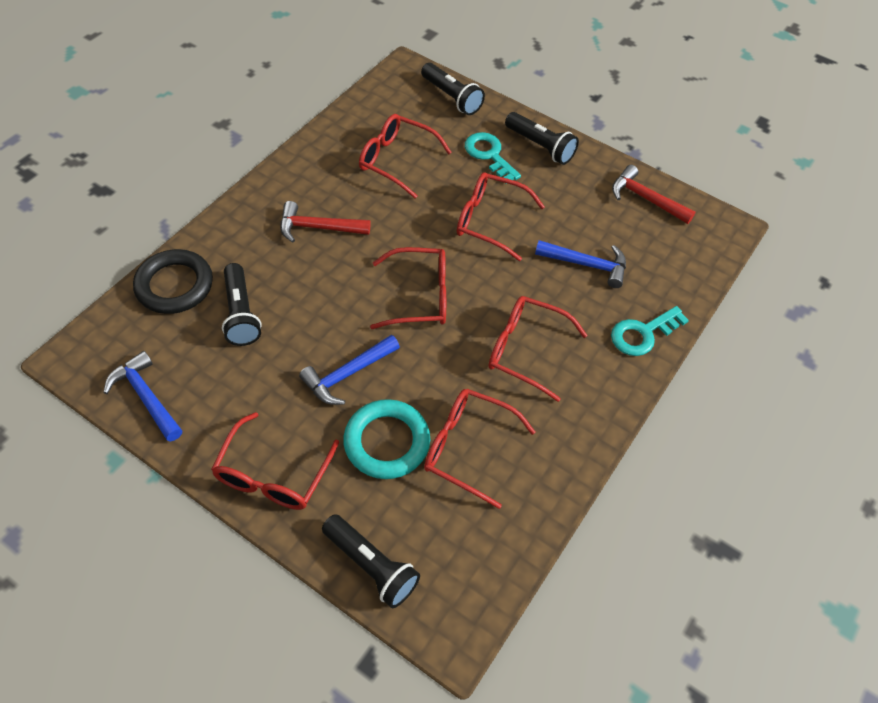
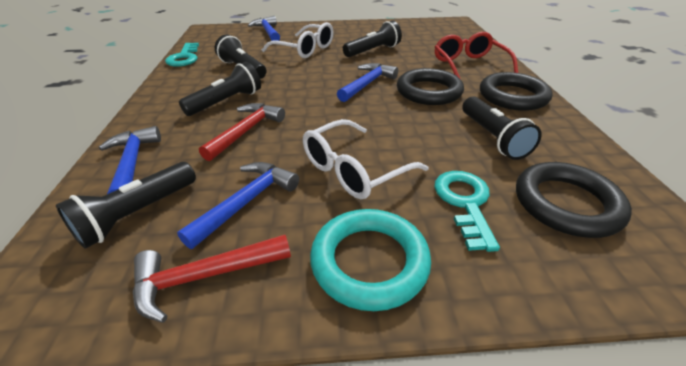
black flashlight: 4 -> 5
black ring: 1 -> 3
blue hammer: 3 -> 4
red glasses: 6 -> 1
white glasses: 0 -> 2

